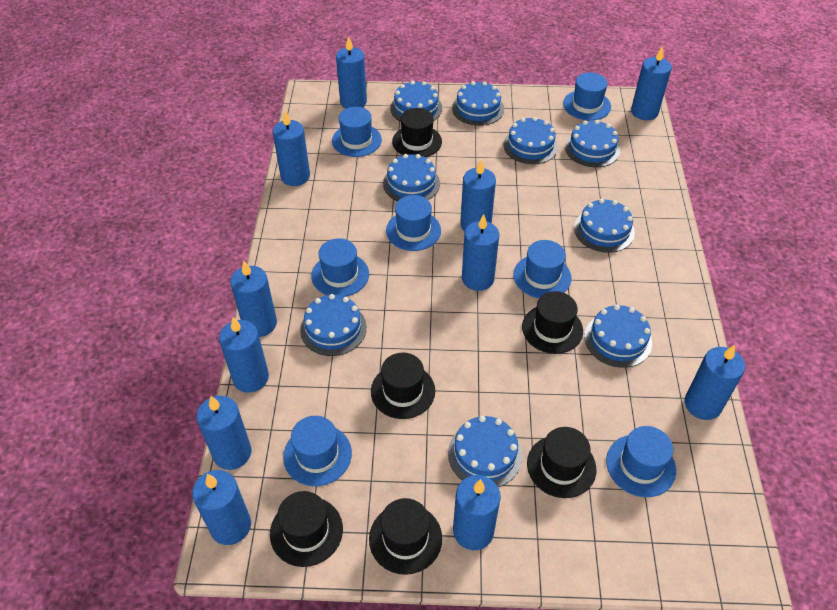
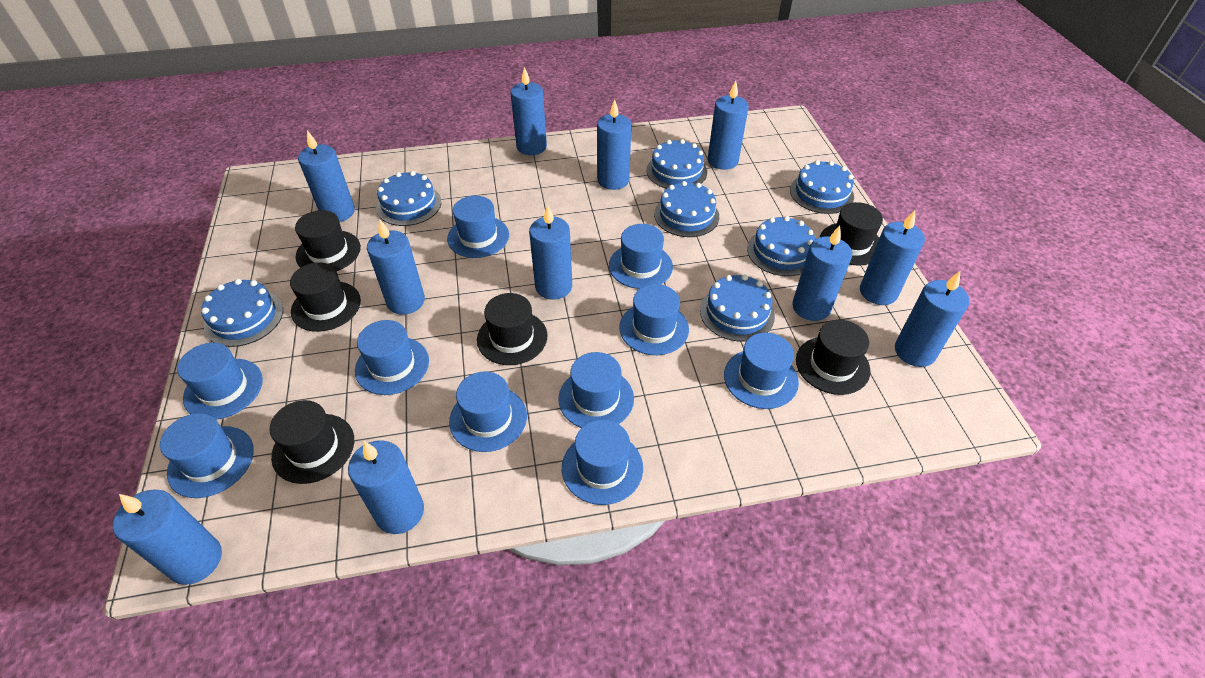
blue cake: 9 -> 7
blue hat: 7 -> 10

